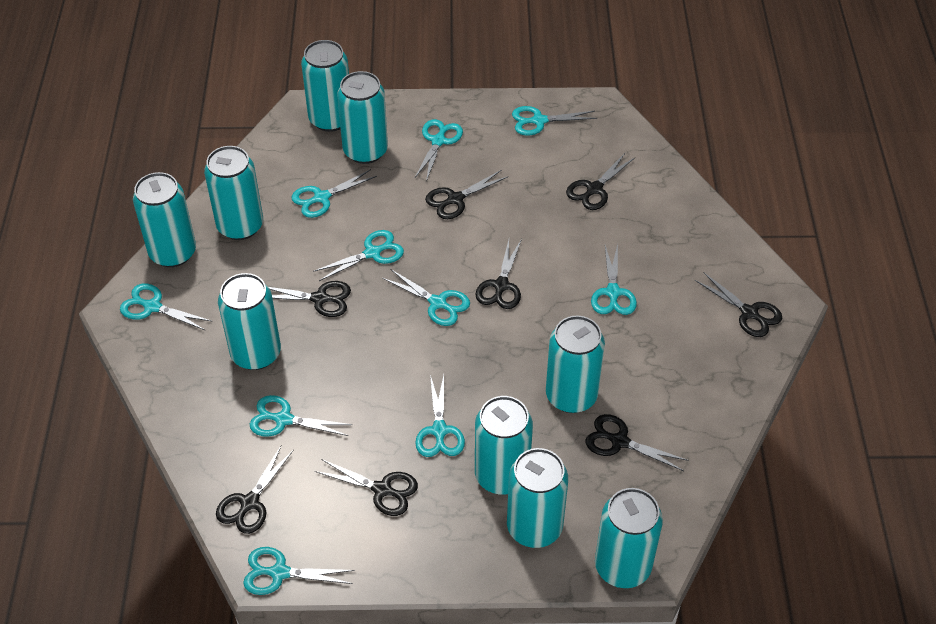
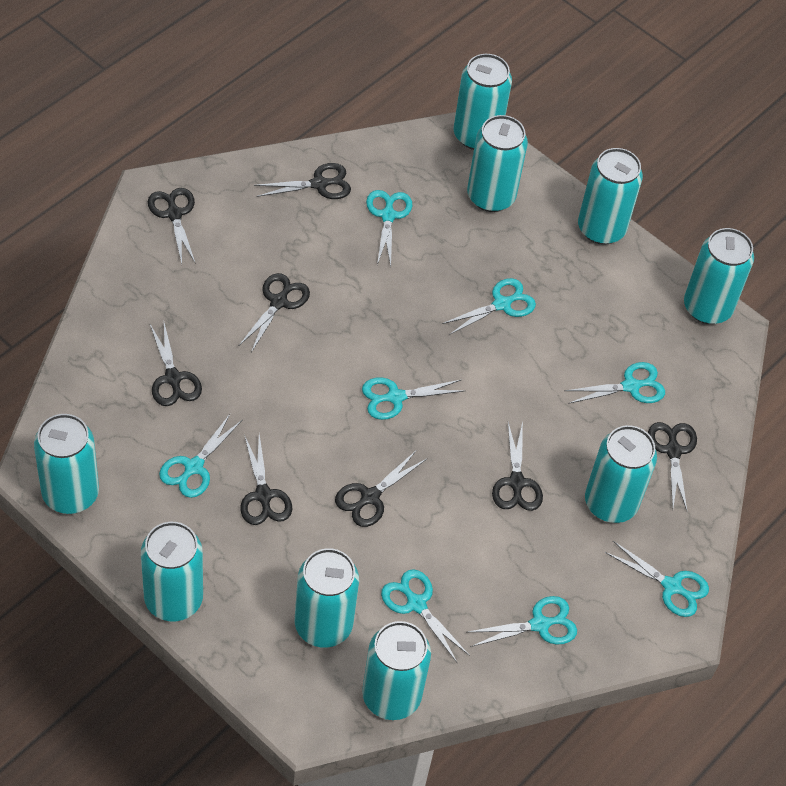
turquoise scissors: 10 -> 8

